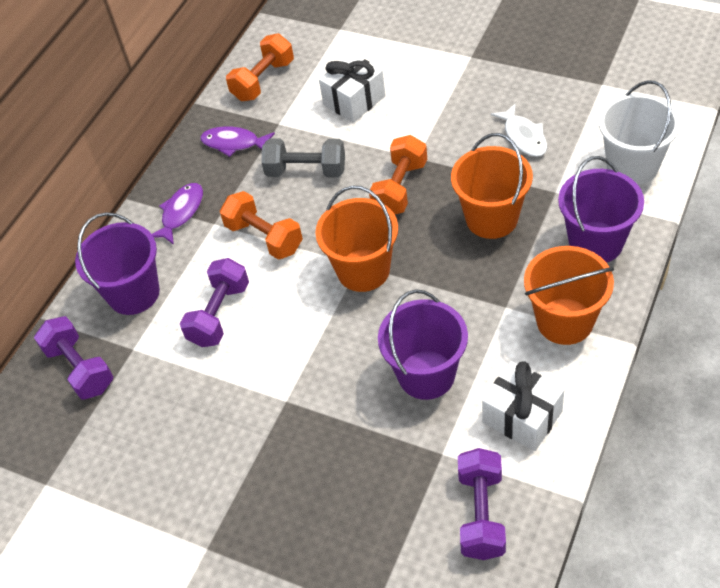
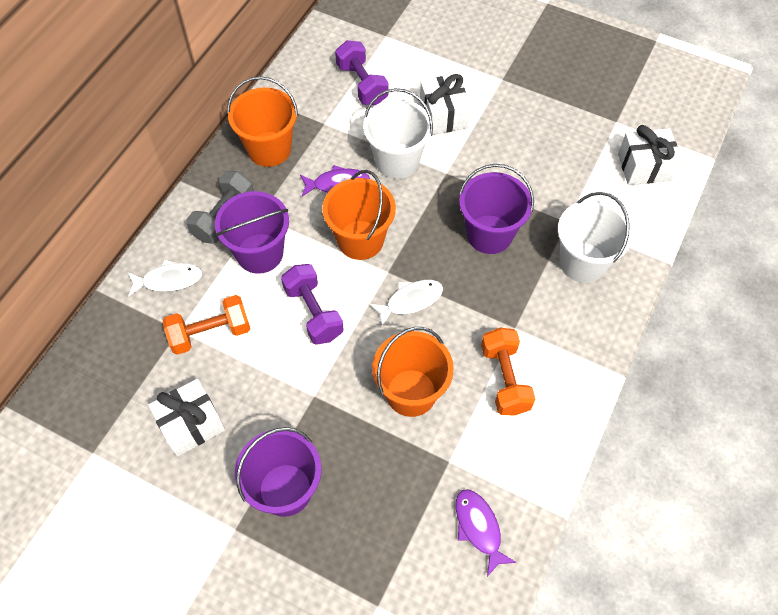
orange dumbbell: 3 -> 2
purple dumbbell: 3 -> 2
white bucket: 1 -> 2
white fish: 1 -> 2
white gift: 2 -> 3

